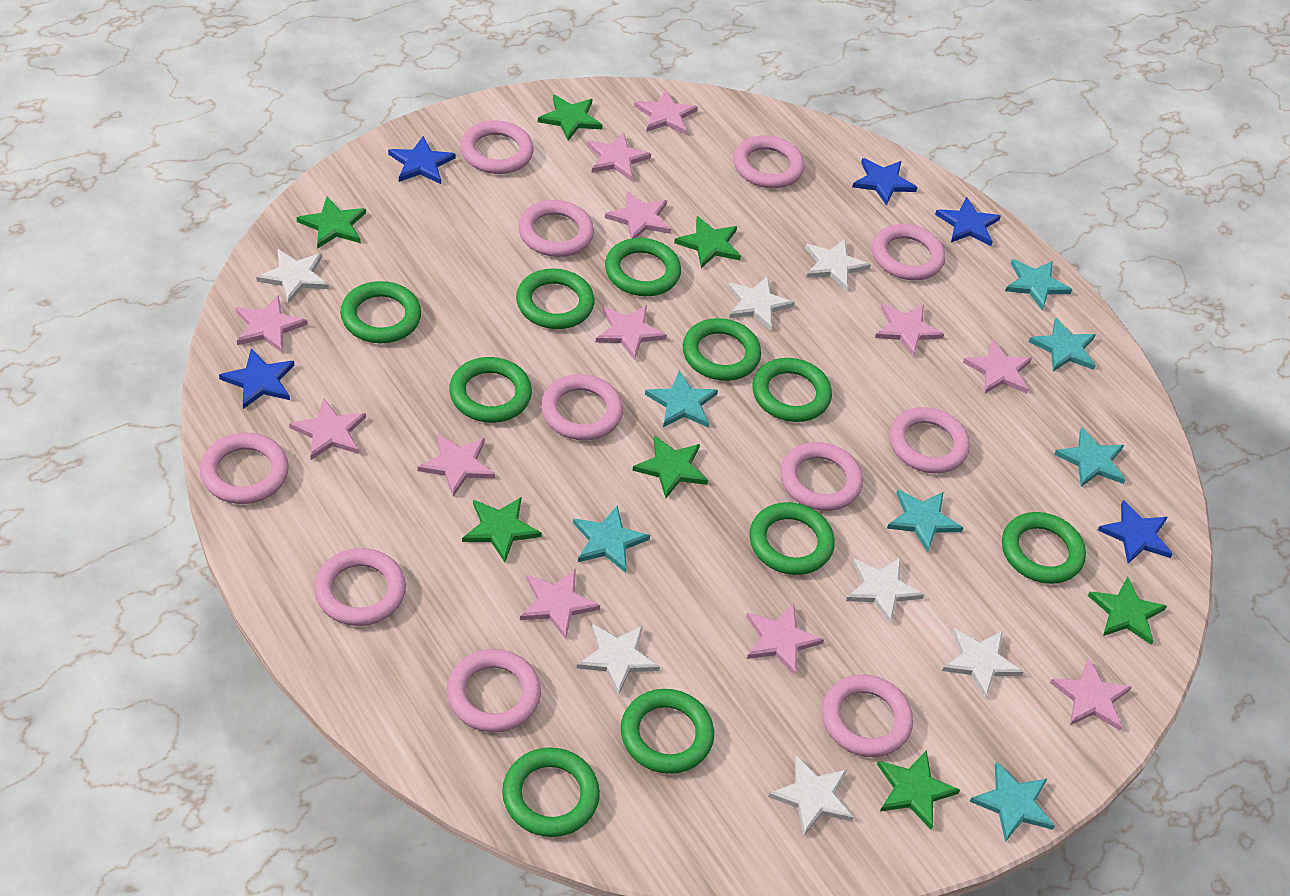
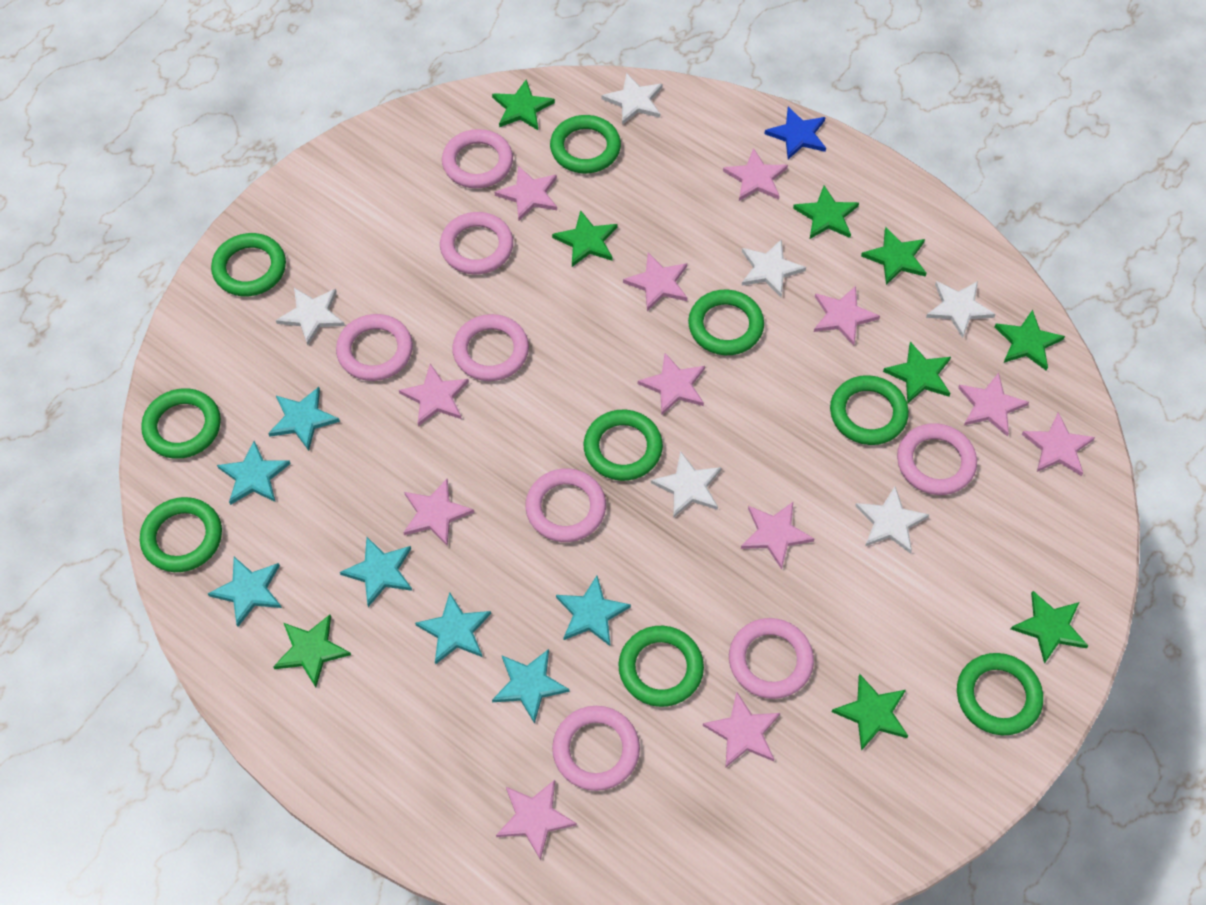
blue star: 5 -> 1
green ring: 10 -> 9
green star: 7 -> 9
pink ring: 11 -> 8
white star: 7 -> 6

